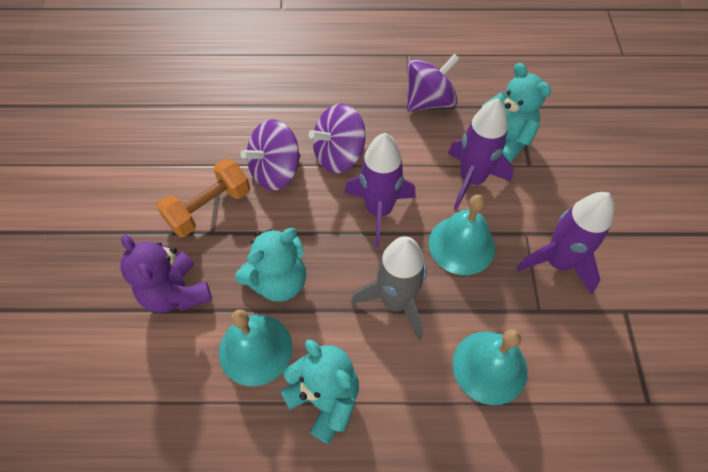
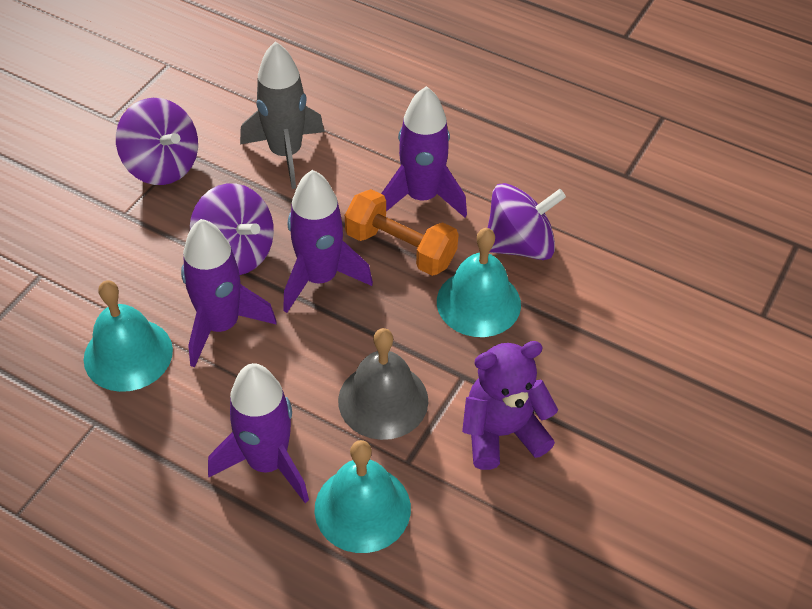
grey bell: 0 -> 1
purple rocket: 3 -> 4
turquoise teddy bear: 3 -> 0

